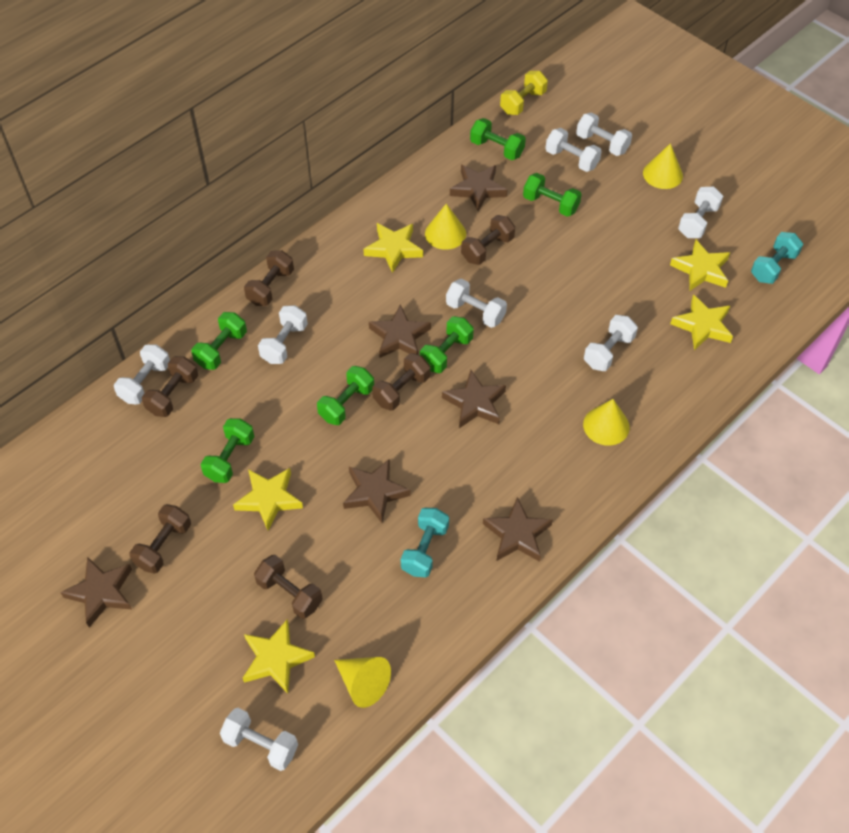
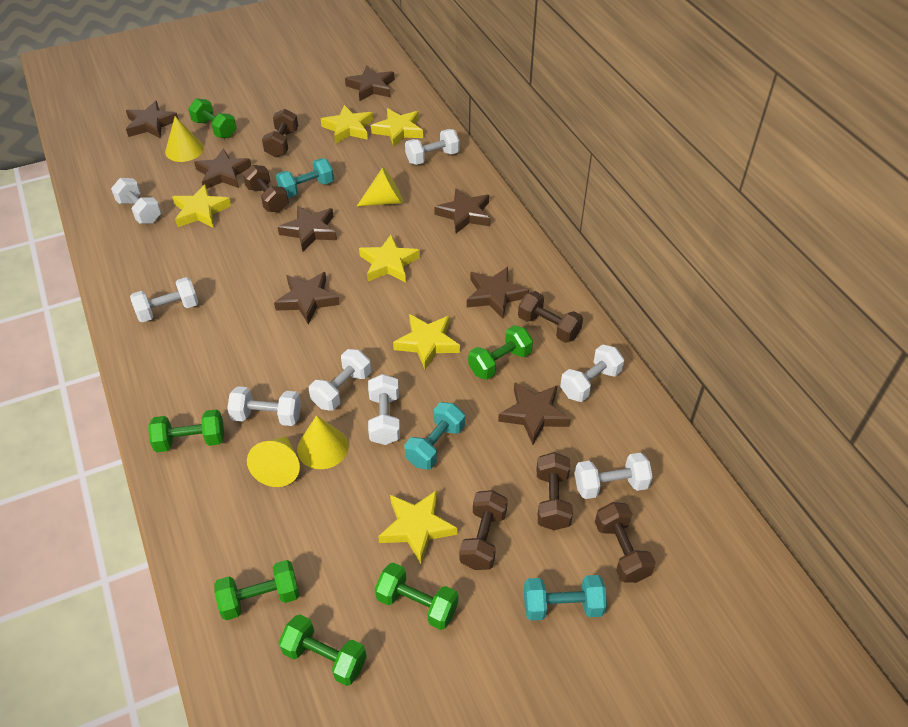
brown star: 6 -> 8
turquoise dumbbell: 2 -> 3
yellow dumbbell: 1 -> 0
yellow star: 5 -> 6

